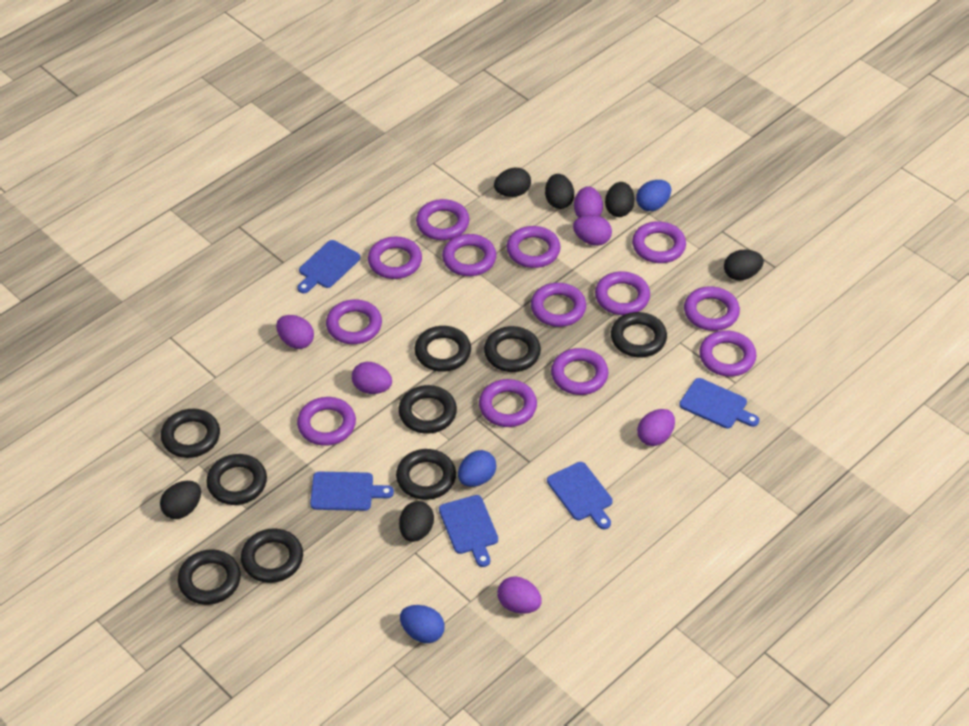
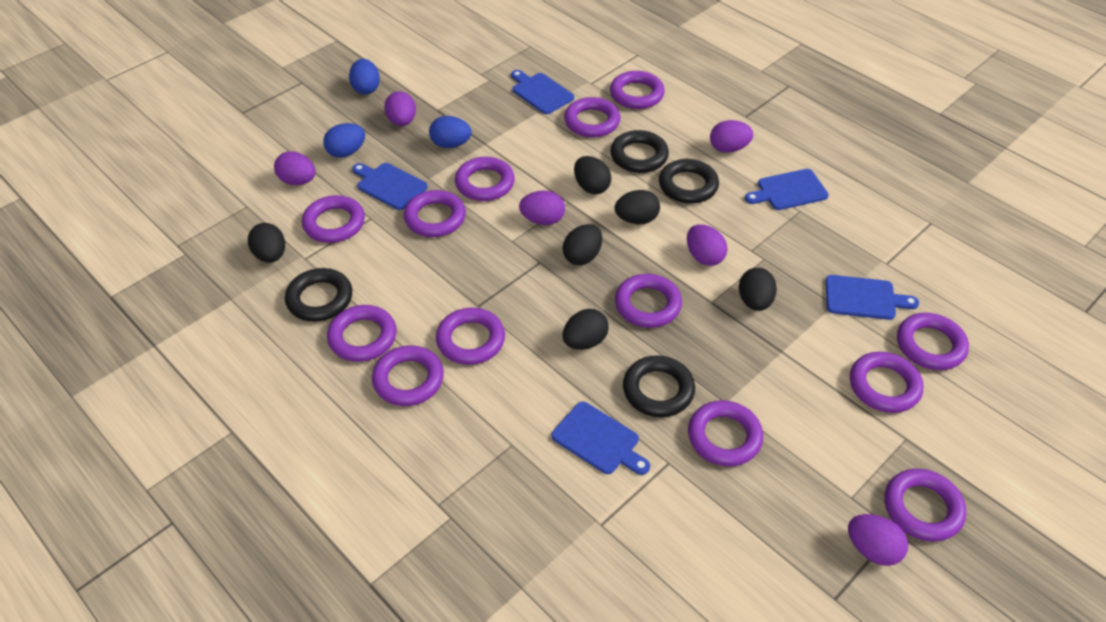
black ring: 9 -> 4

